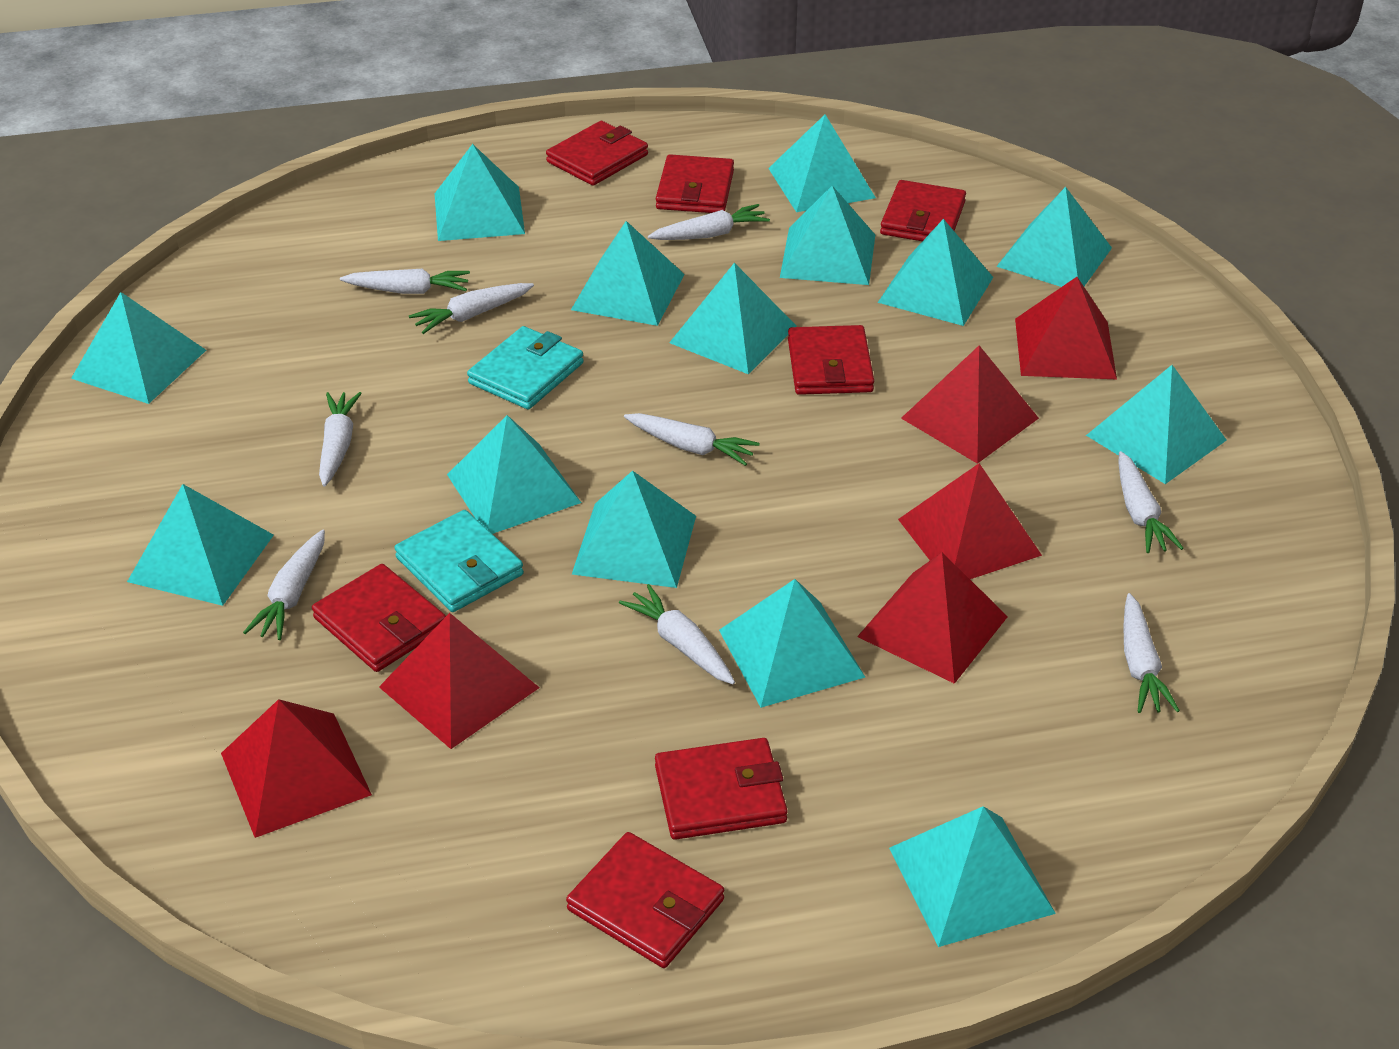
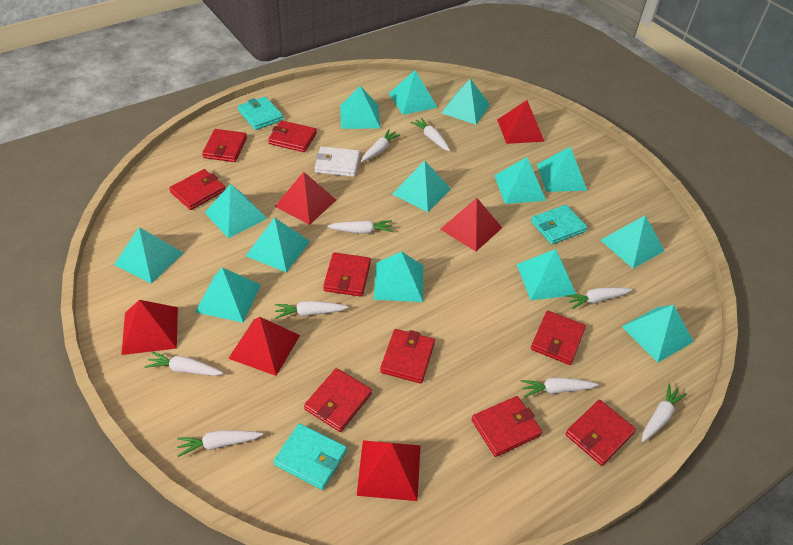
red wallet: 7 -> 9
turquoise wallet: 2 -> 3
white wallet: 0 -> 1

